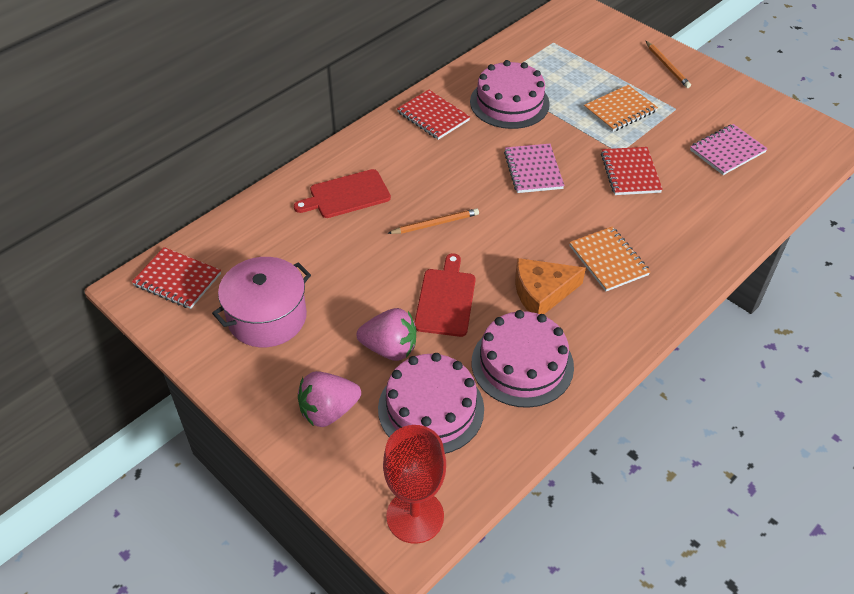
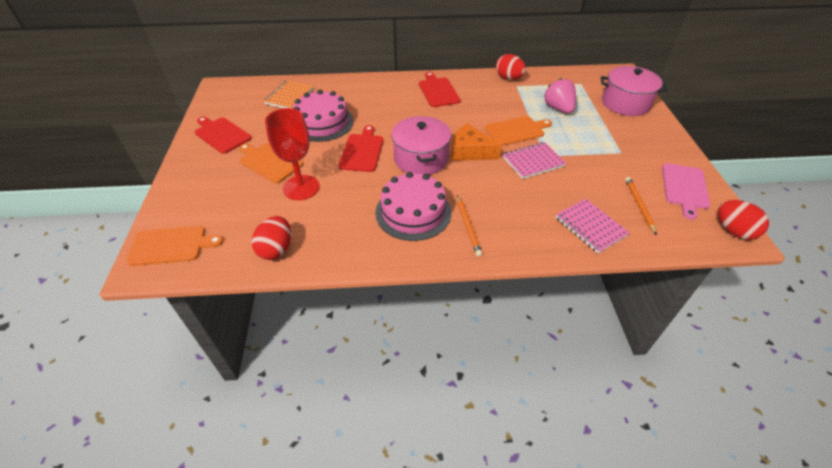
orange cutting board: 0 -> 3
orange notebook: 2 -> 1
pink cake: 3 -> 2
pink cutting board: 0 -> 1
pink pot: 1 -> 2
pink strawberry: 2 -> 1
red cutting board: 2 -> 3
red egg: 0 -> 3
red notebook: 3 -> 0

